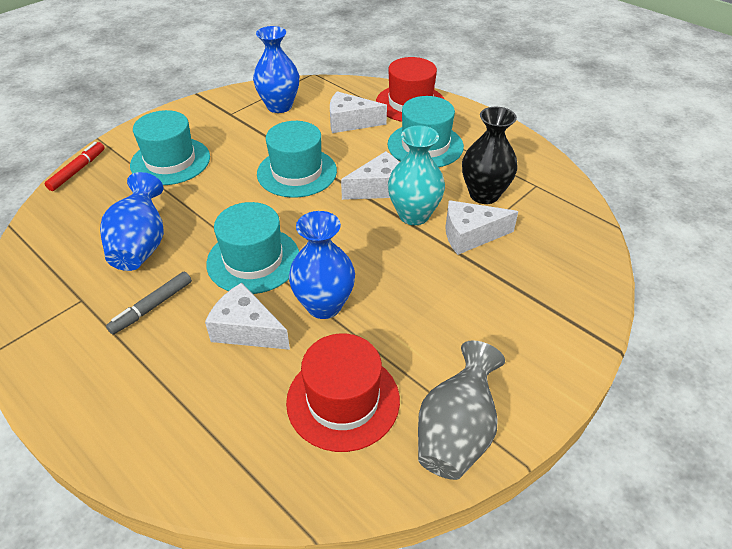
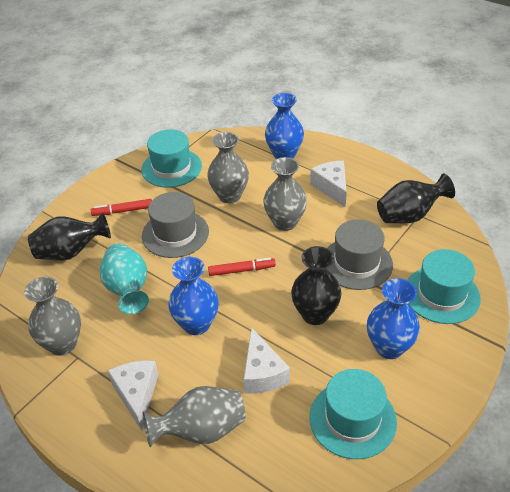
black vase: 1 -> 3
grey hat: 0 -> 2
grey marker: 1 -> 0
grey vase: 1 -> 4
red hat: 2 -> 0
red marker: 1 -> 2
turquoise hat: 4 -> 3
white cheese: 4 -> 3

